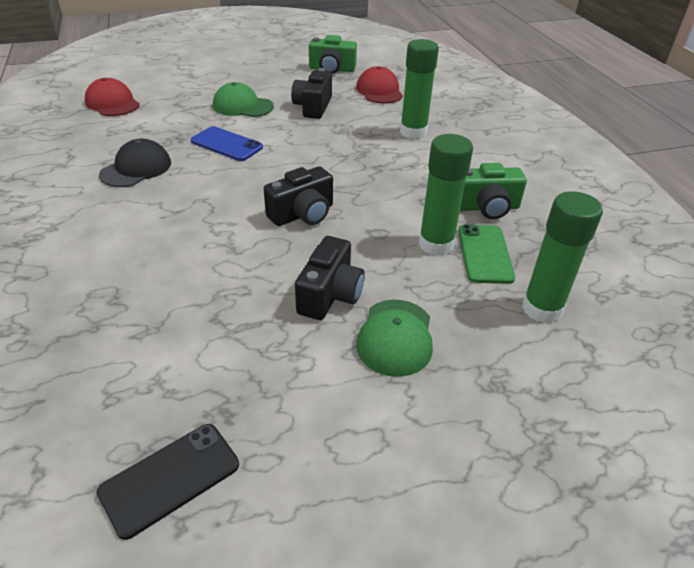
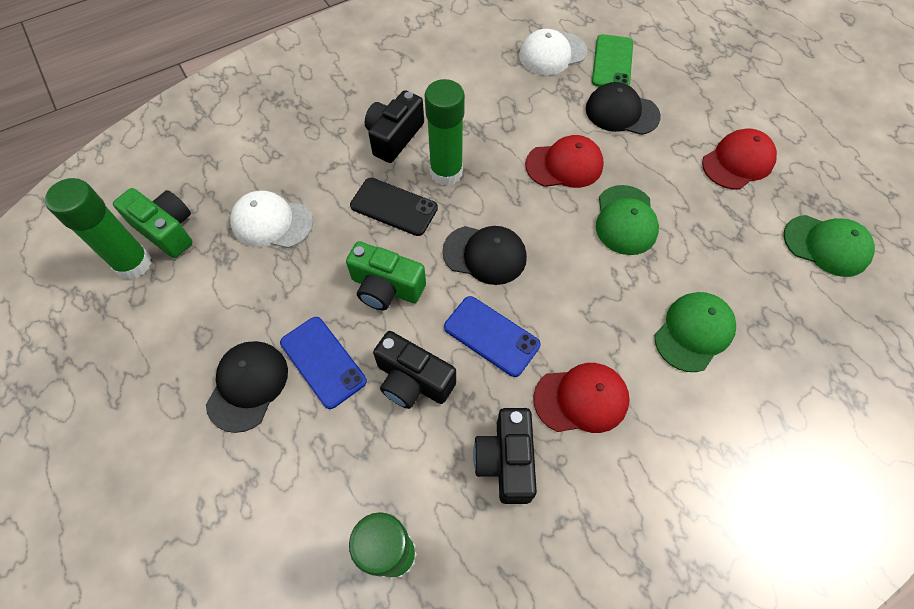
black cap: 1 -> 3
blue phone: 1 -> 2
green cap: 2 -> 3
red cap: 2 -> 3
white cap: 0 -> 2

